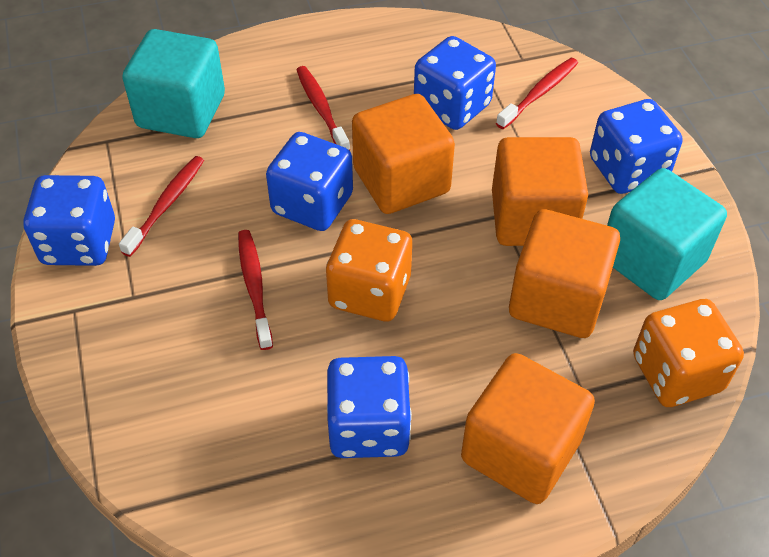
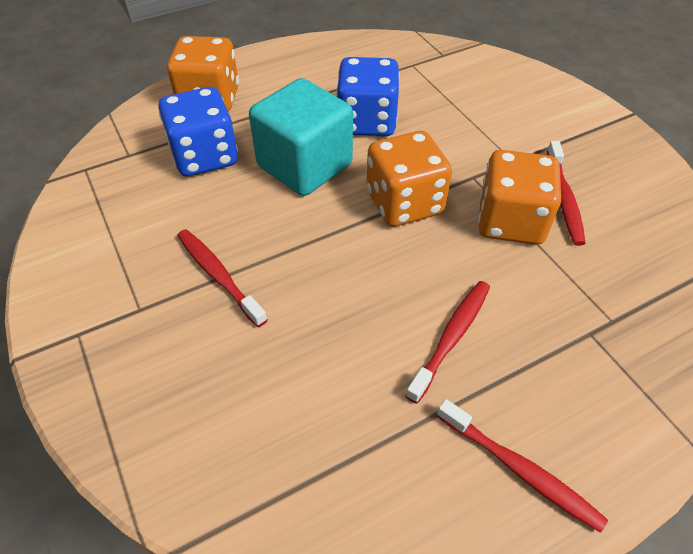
blue dice: 5 -> 2
orange cube: 4 -> 0
orange dice: 2 -> 3
turquoise cube: 2 -> 1

